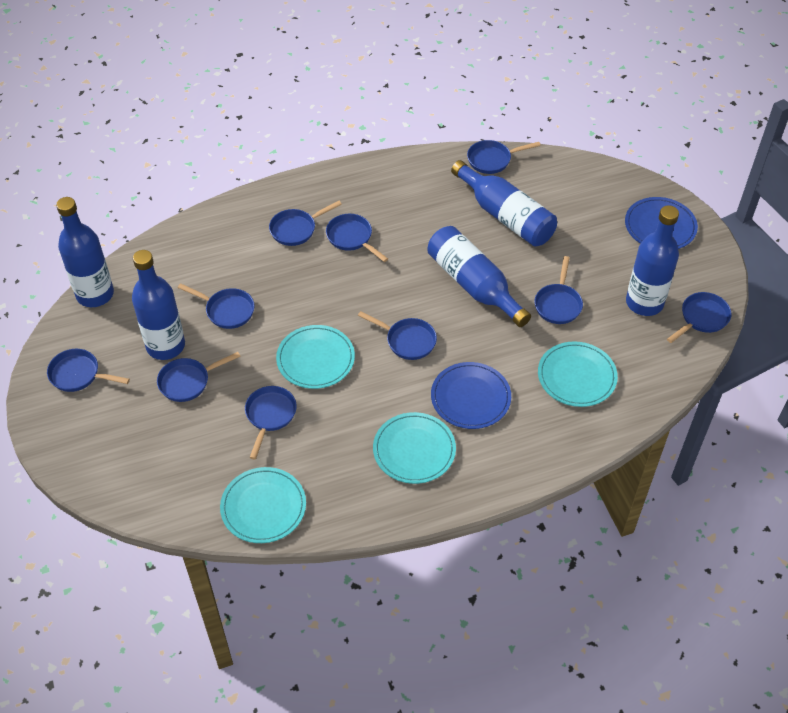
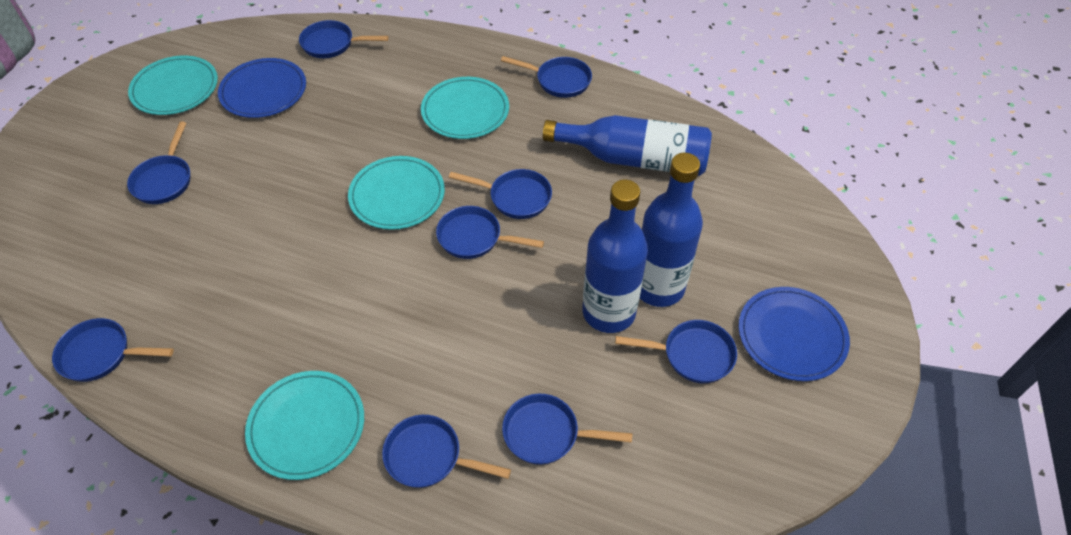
blue bottle: 5 -> 3
blue pan: 10 -> 9

